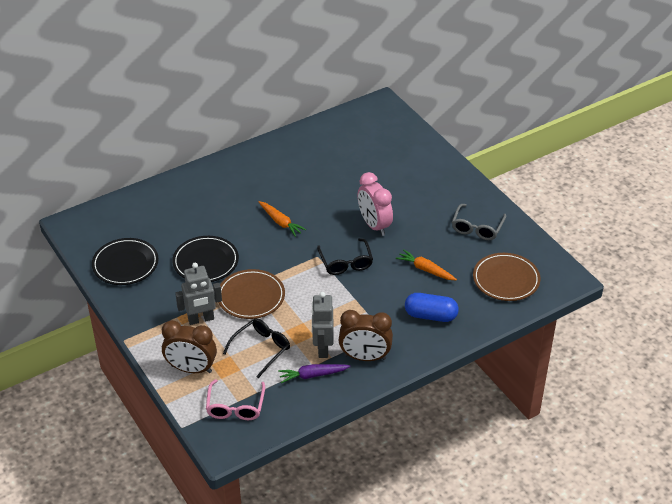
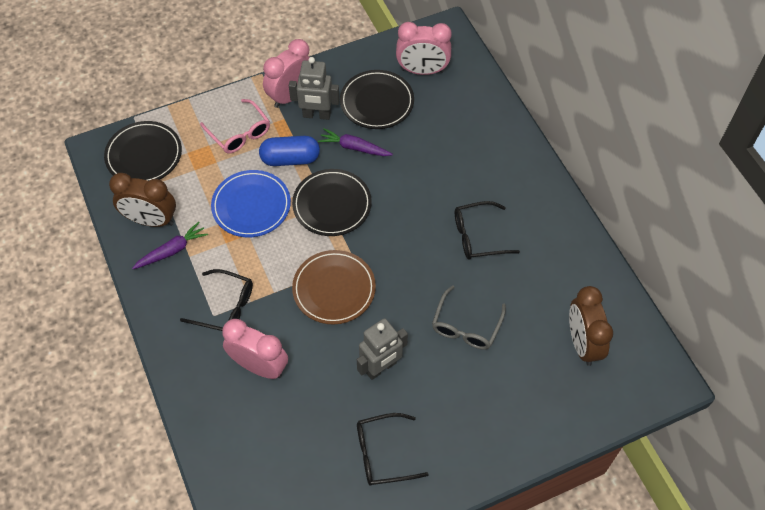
black glasses: 2 -> 3
black plate: 2 -> 3
blue plate: 0 -> 1
brown plate: 2 -> 1
orange carrot: 2 -> 0
pink clock: 1 -> 3
purple carrot: 1 -> 2

